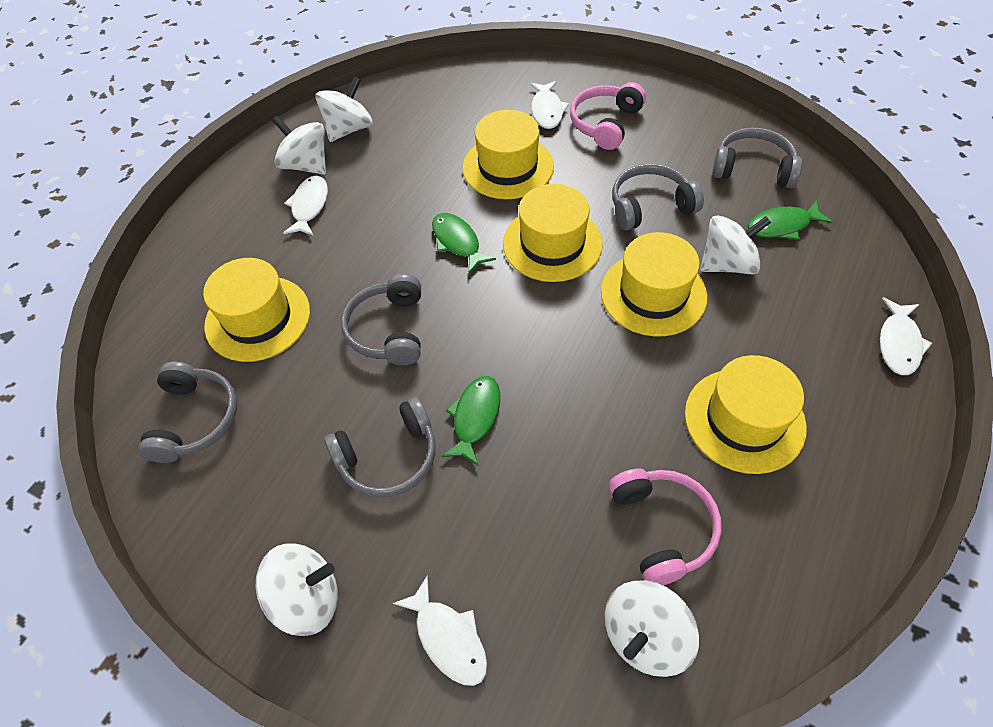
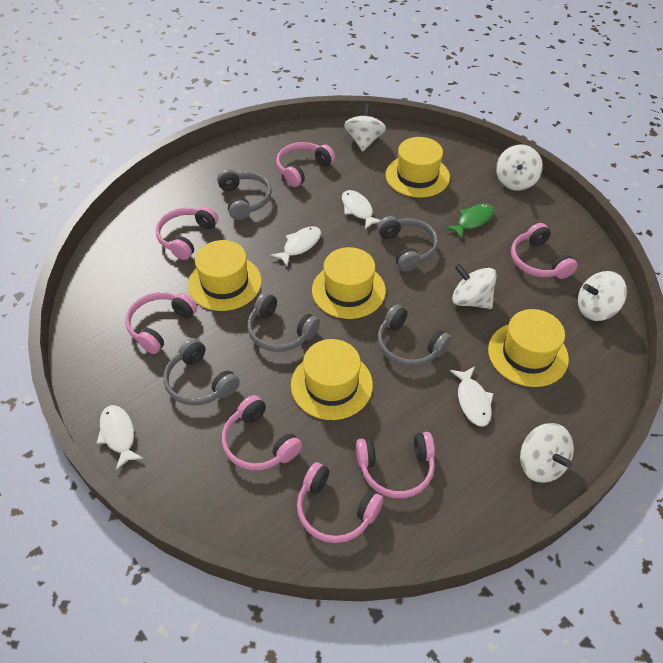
green fish: 3 -> 1
pink headphones: 2 -> 7

